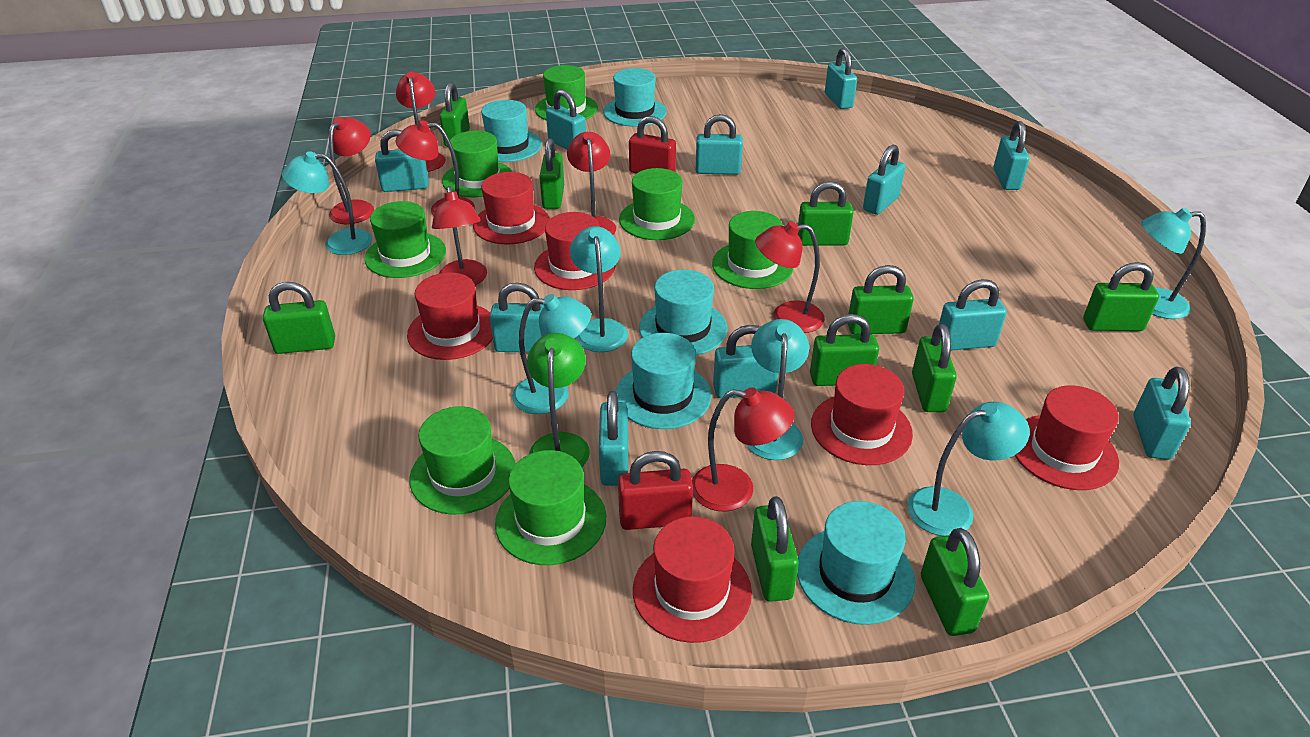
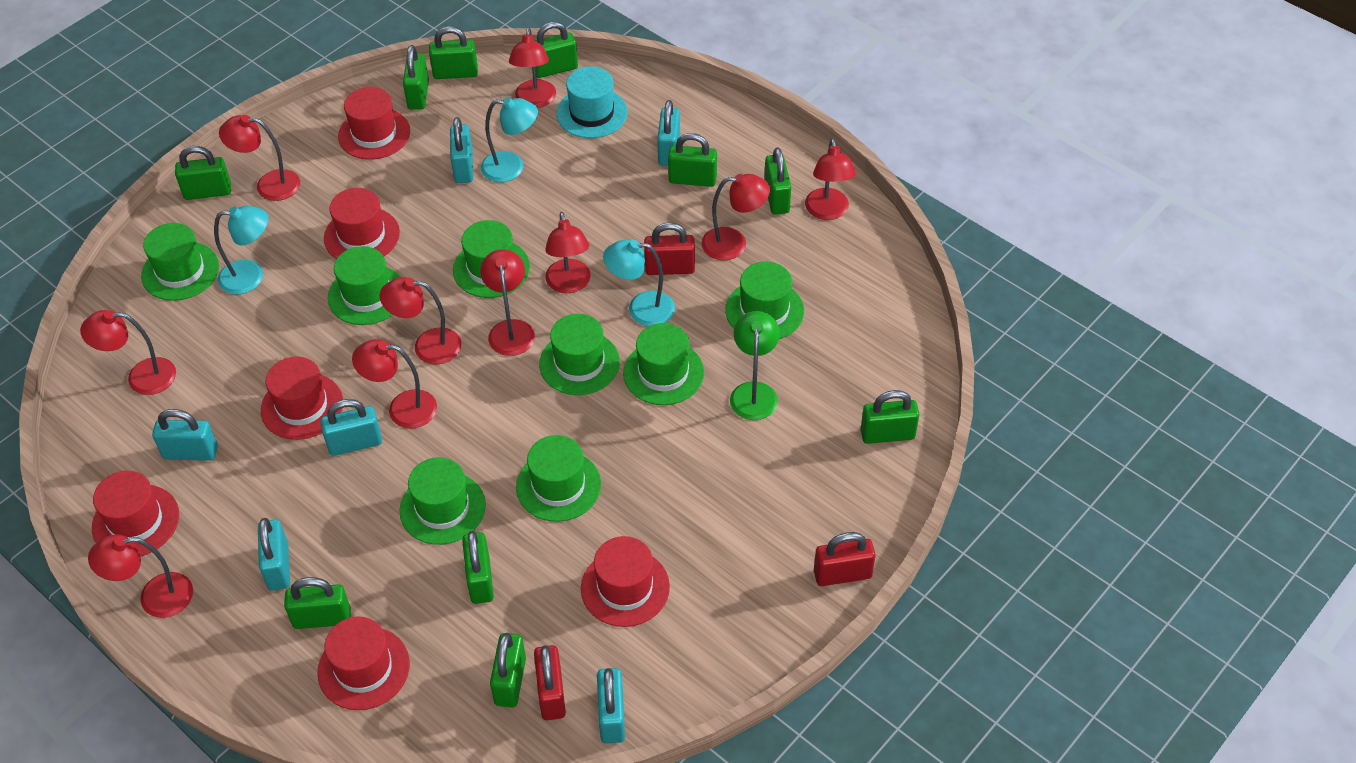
green hat: 7 -> 8
red lamp: 7 -> 10
red padlock: 2 -> 3
turquoise hat: 5 -> 1
turquoise lamp: 6 -> 3
turquoise padlock: 11 -> 6

